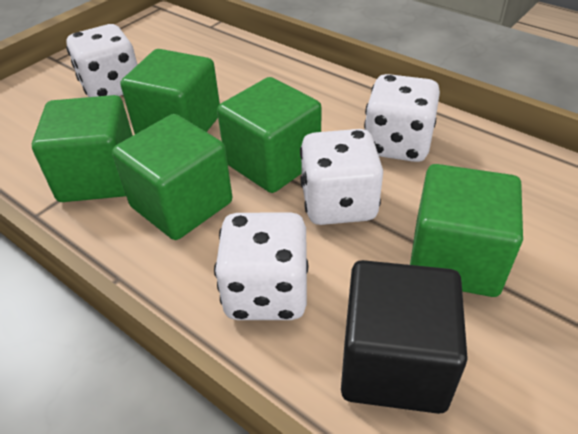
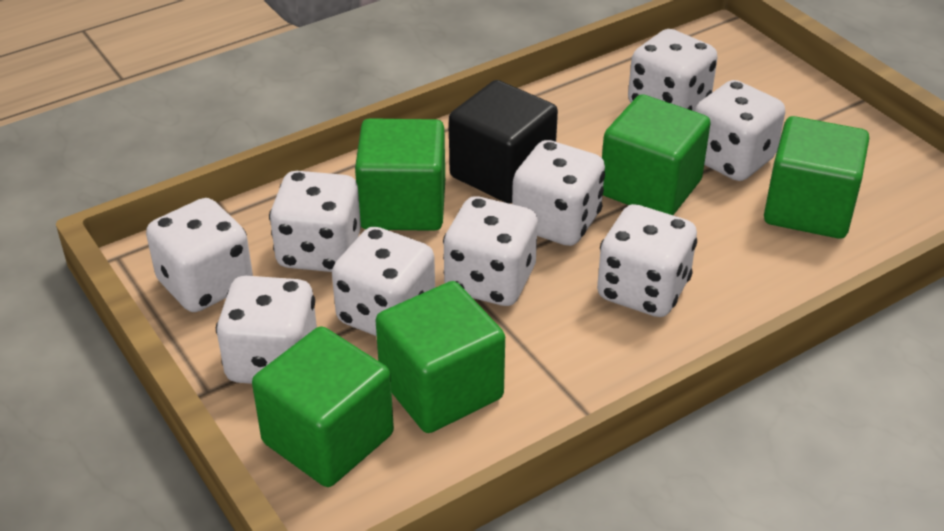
white dice: 4 -> 9

